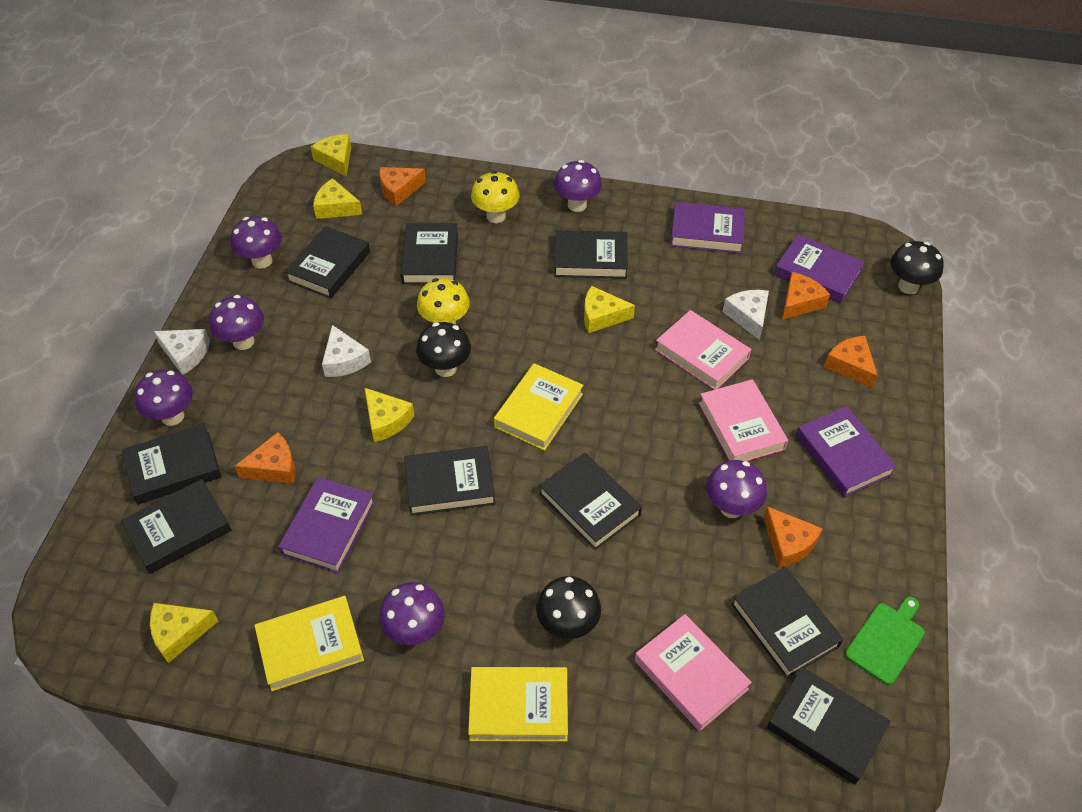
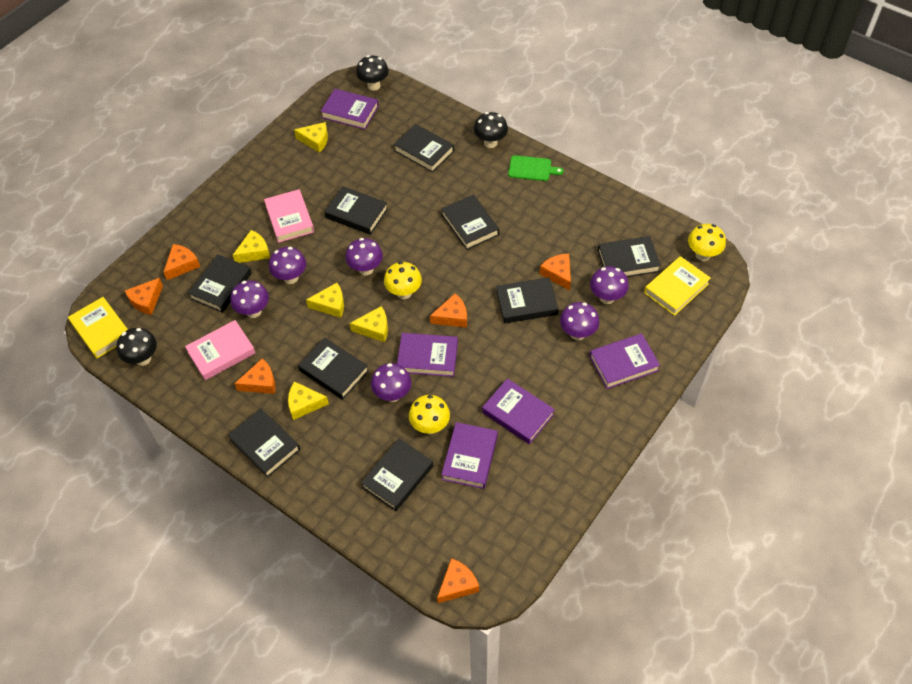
orange cheese: 5 -> 6
pink book: 3 -> 2
purple book: 4 -> 5
white cheese: 3 -> 0
yellow book: 3 -> 2
yellow mushroom: 2 -> 3

